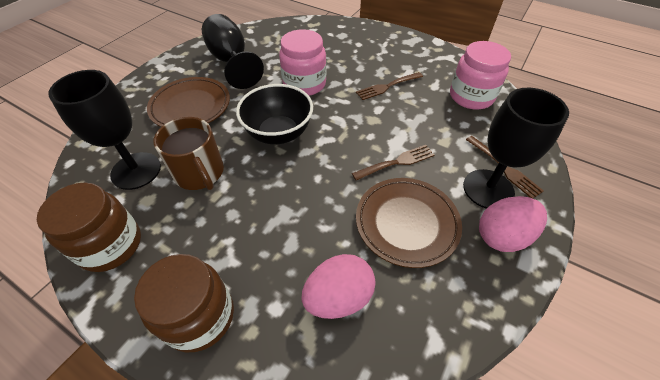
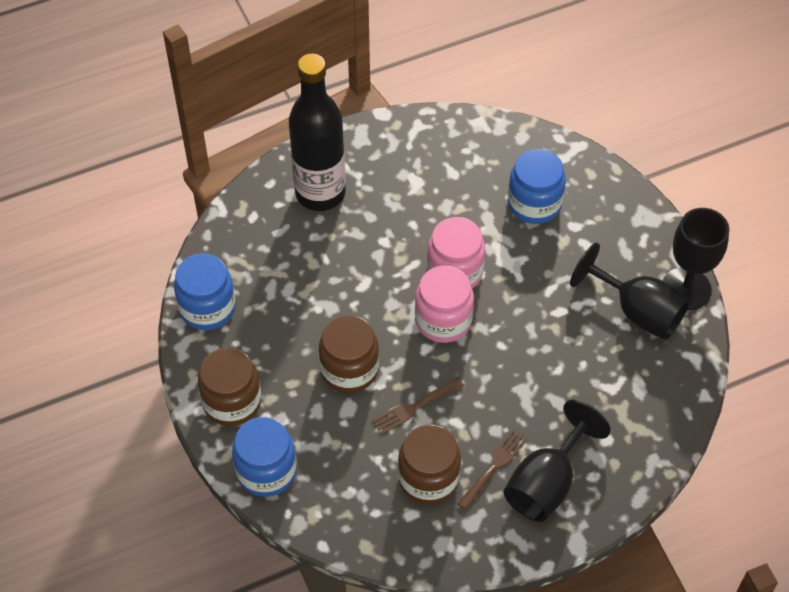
black bottle: 0 -> 1
black bowl: 1 -> 0
blue jar: 0 -> 3
brown fork: 3 -> 2
brown jar: 2 -> 3
brown mug: 1 -> 0
brown plate: 2 -> 0
pink egg: 2 -> 0

